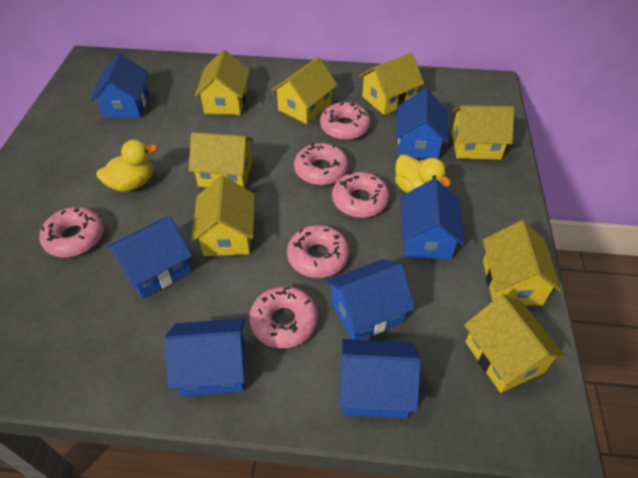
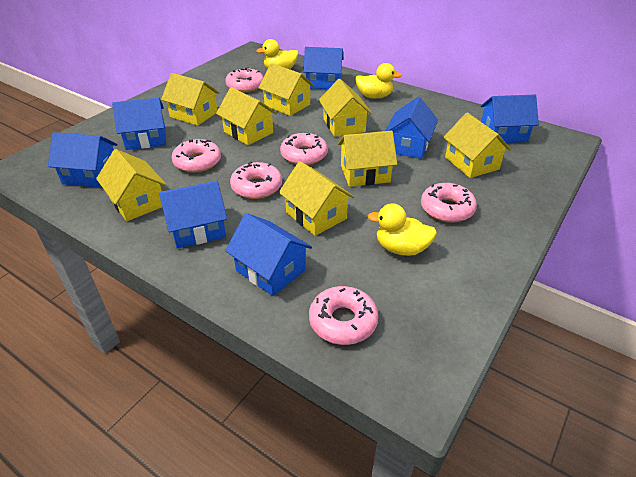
yellow duck: 2 -> 3

